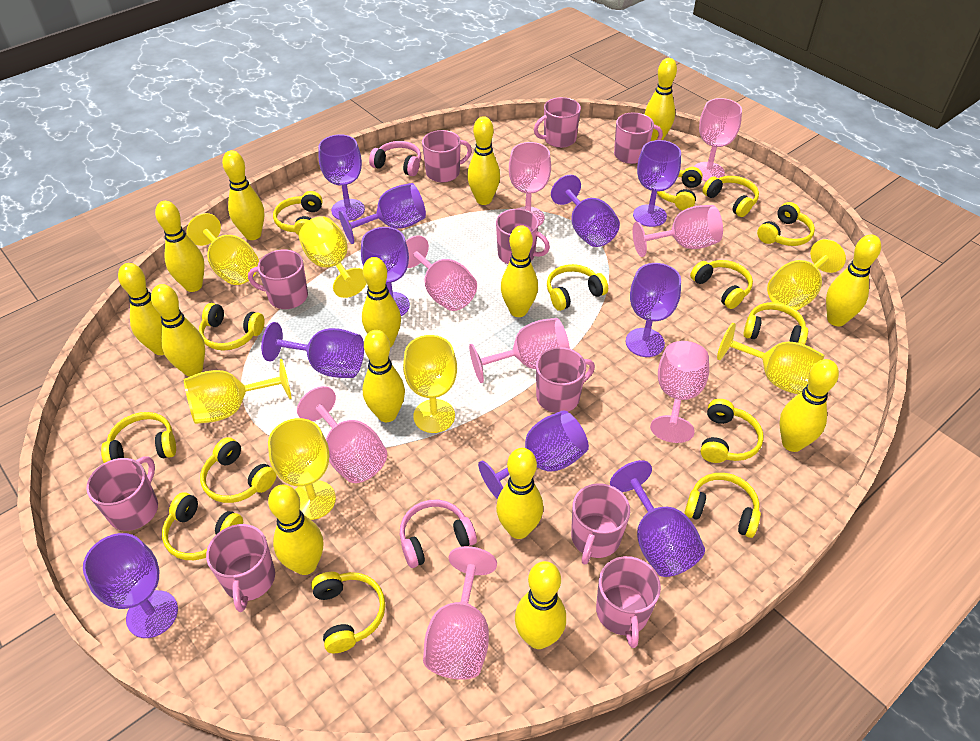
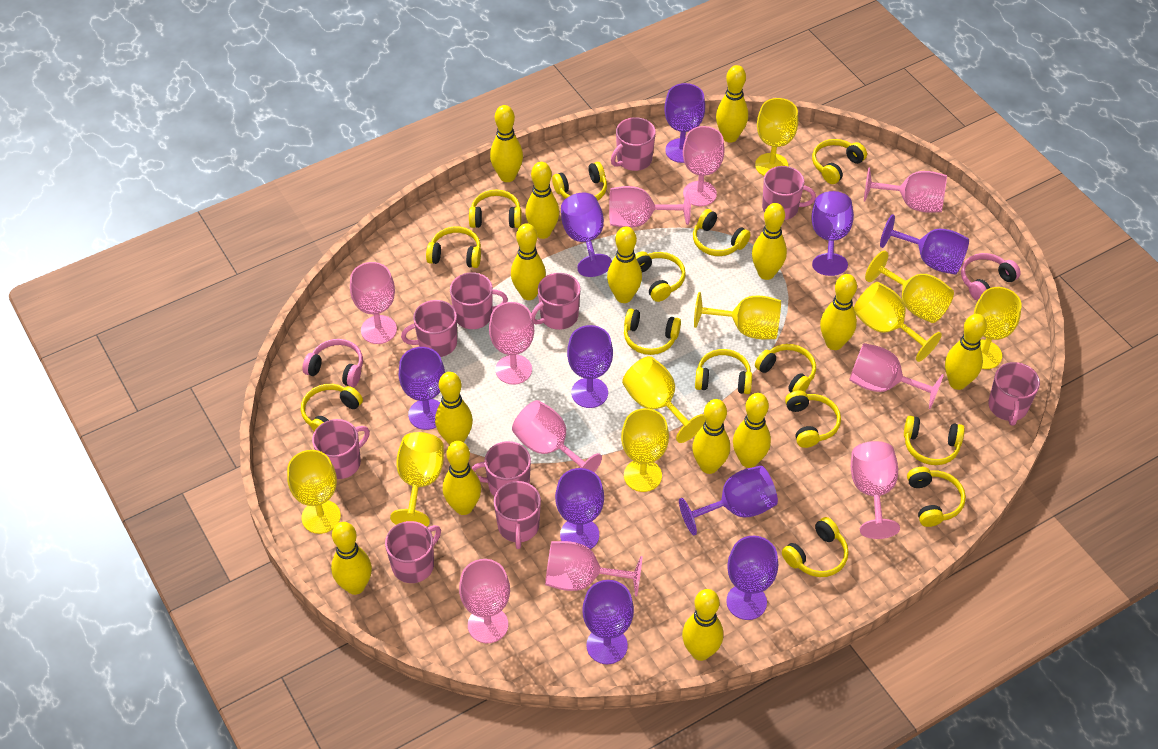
pink goblet: 8 -> 10
yellow goblet: 7 -> 9

